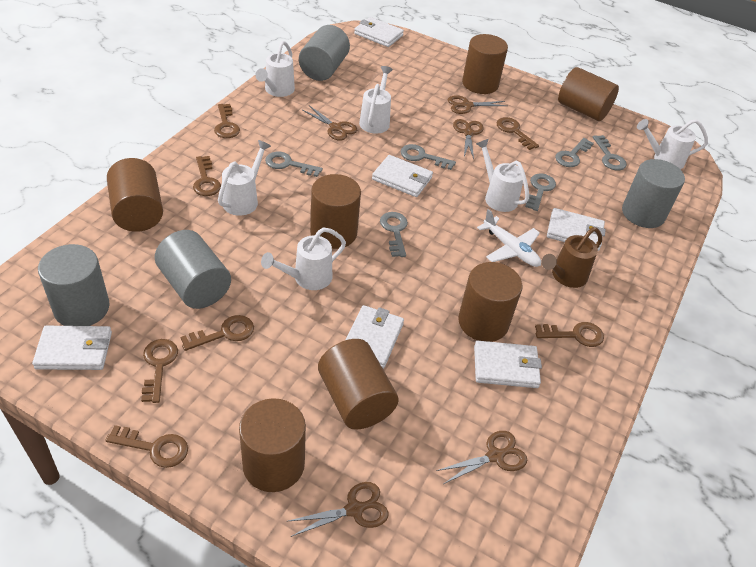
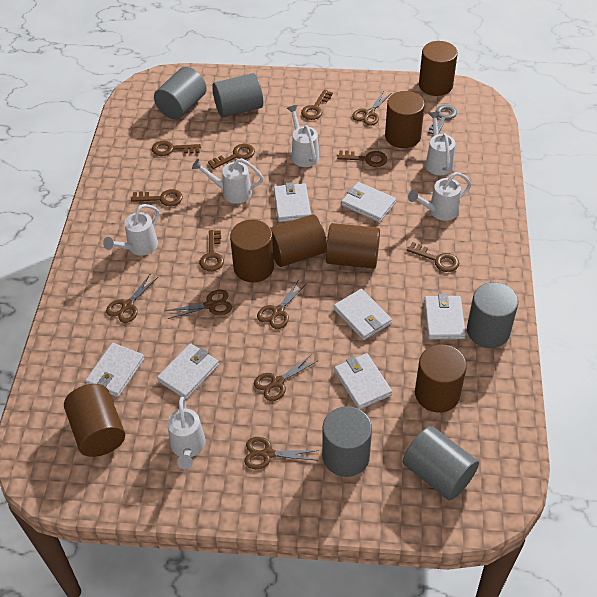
brown scissors: 5 -> 6
brown watering can: 1 -> 0
grey cylinder: 4 -> 5
grey key: 6 -> 1
white plane: 1 -> 0
white wallet: 6 -> 7

